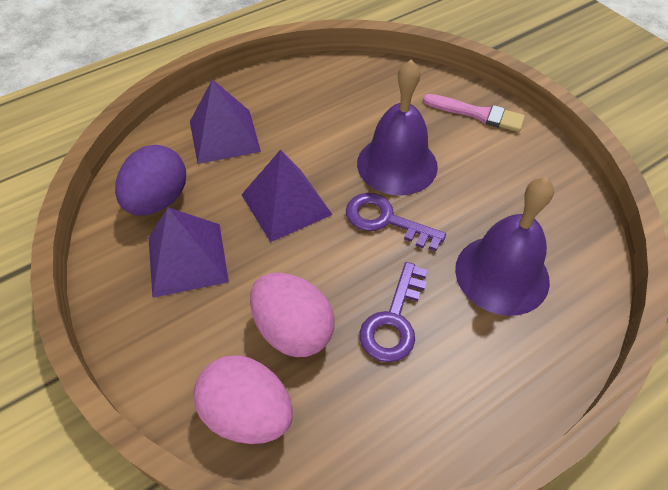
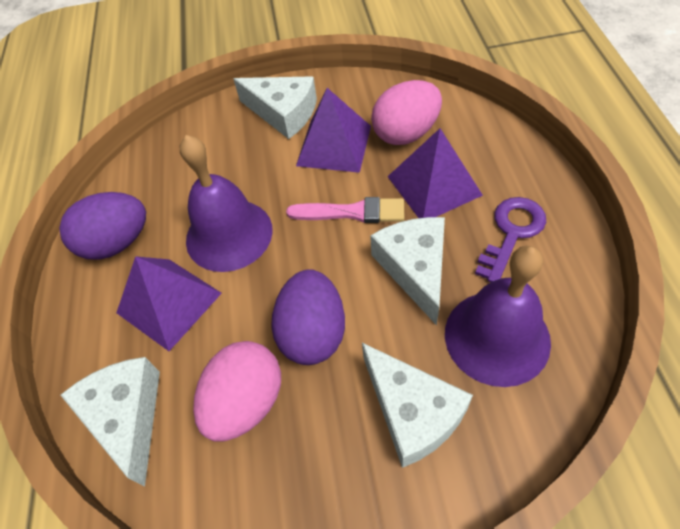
purple egg: 1 -> 2
purple key: 2 -> 1
white cheese: 0 -> 4

